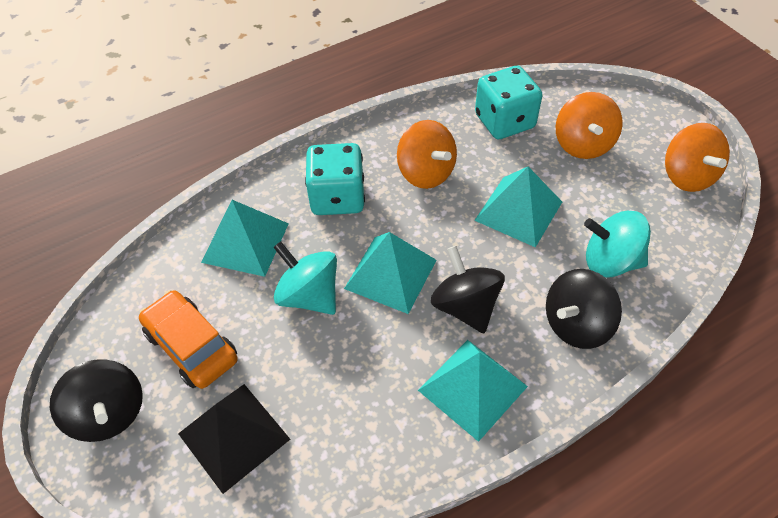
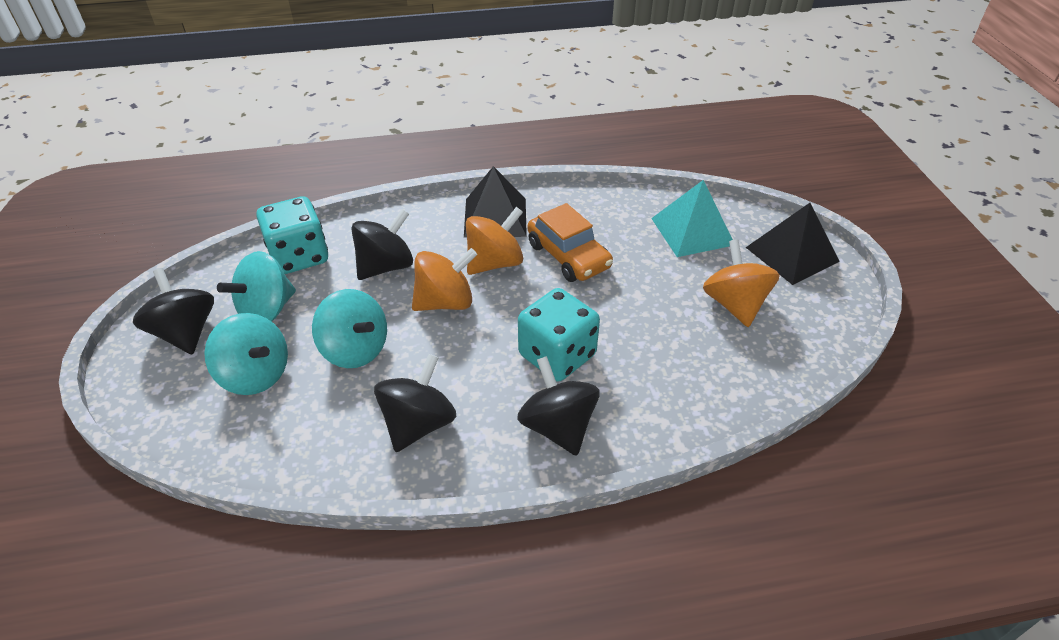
black pyramid: 1 -> 2
black spinning top: 3 -> 4
turquoise pyramid: 4 -> 1
turquoise spinning top: 2 -> 3

